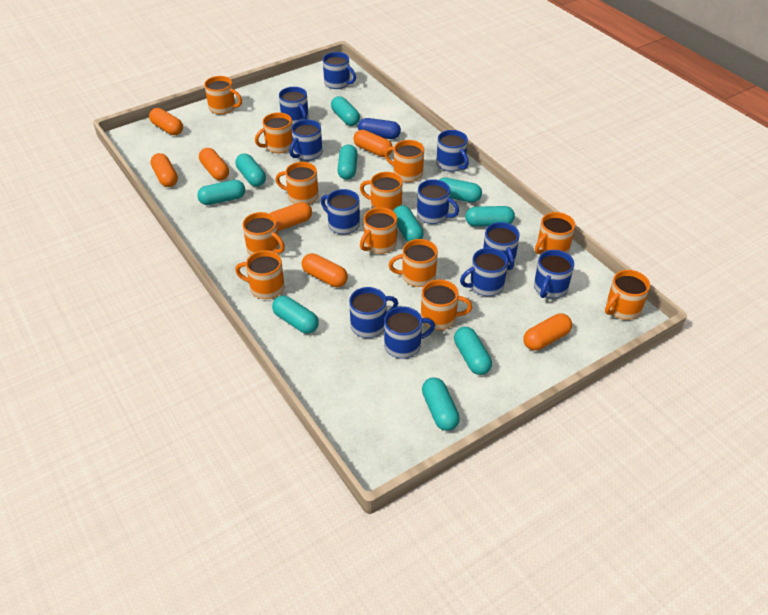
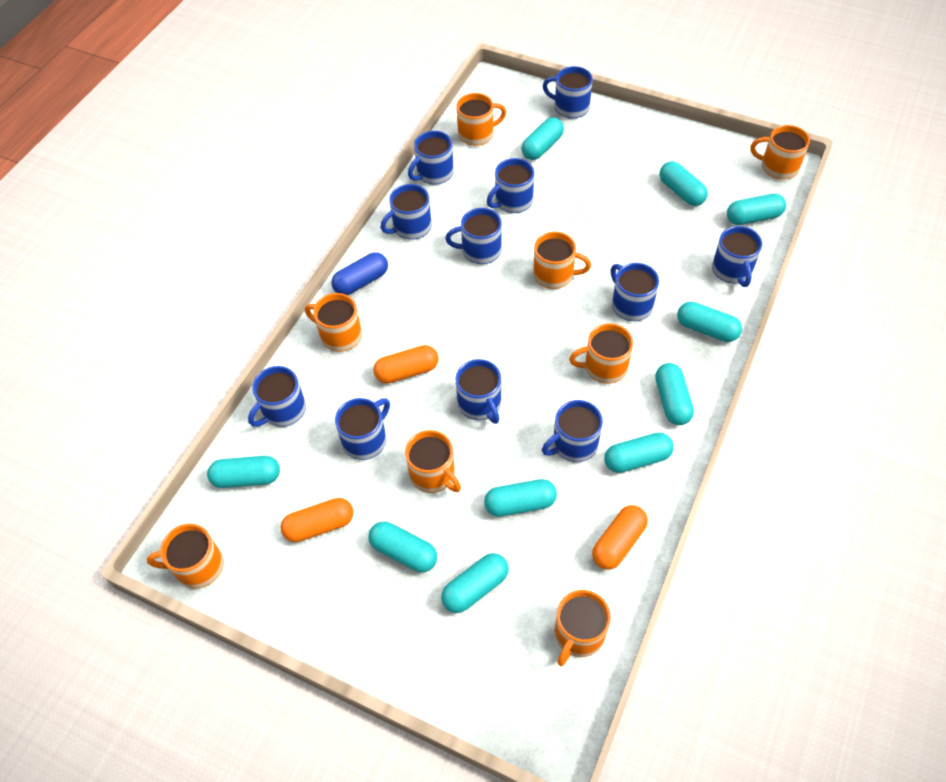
orange capsule: 7 -> 3
orange mug: 12 -> 8

